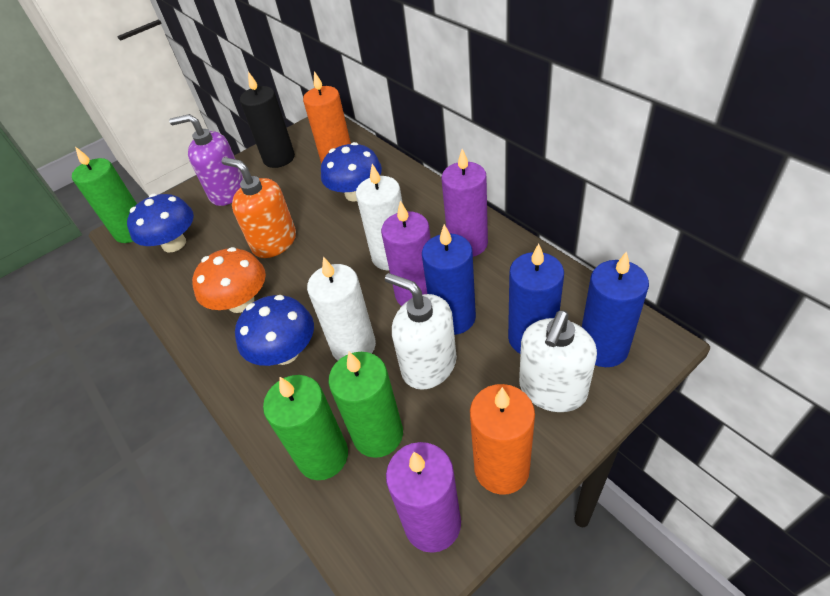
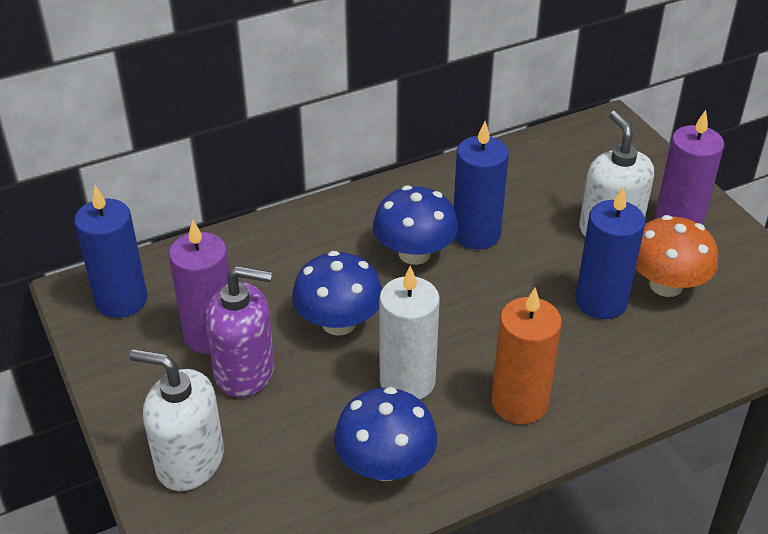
black candle: 1 -> 0
green candle: 3 -> 0
orange candle: 2 -> 1
orange soap dispenser: 1 -> 0
purple candle: 3 -> 2
white candle: 2 -> 1

